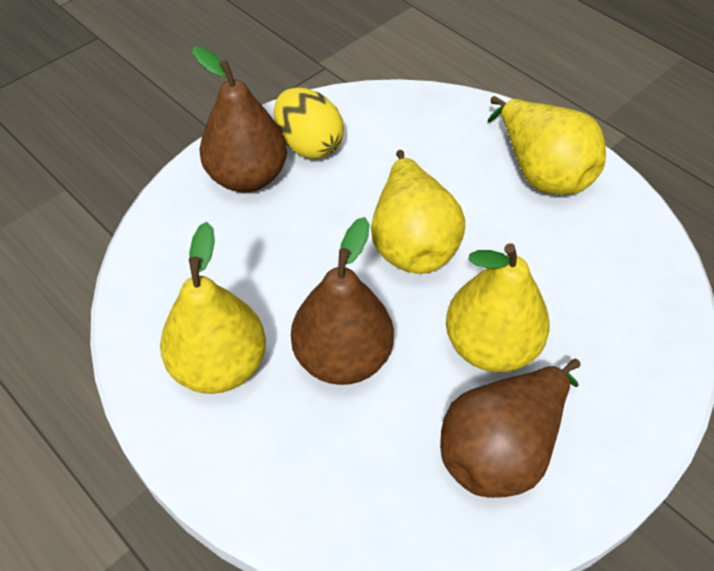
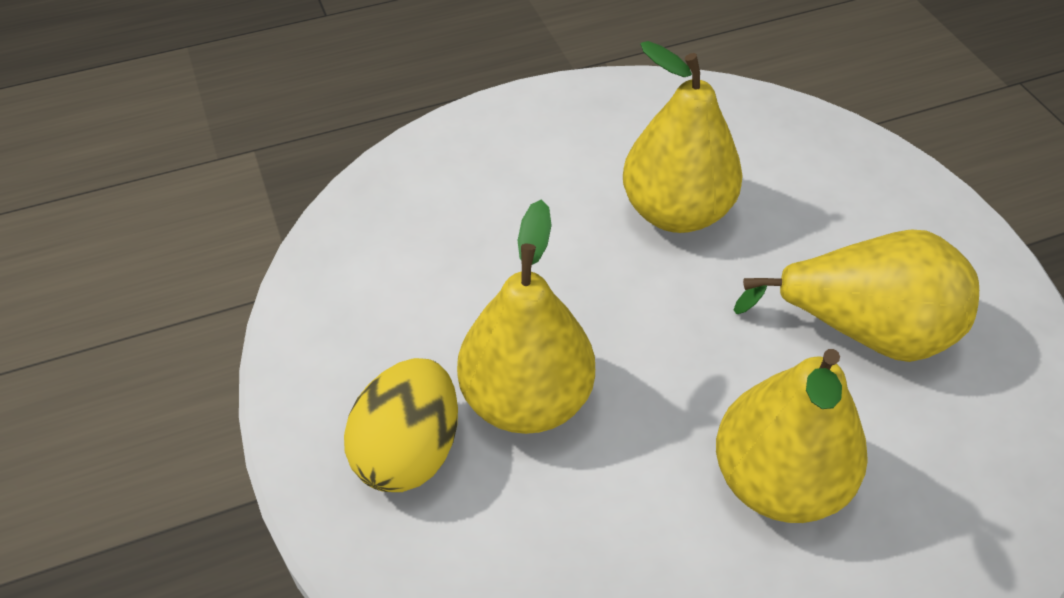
brown pear: 3 -> 0

